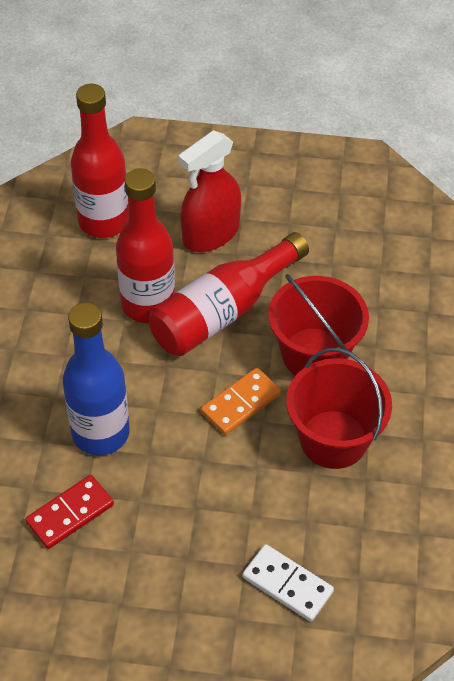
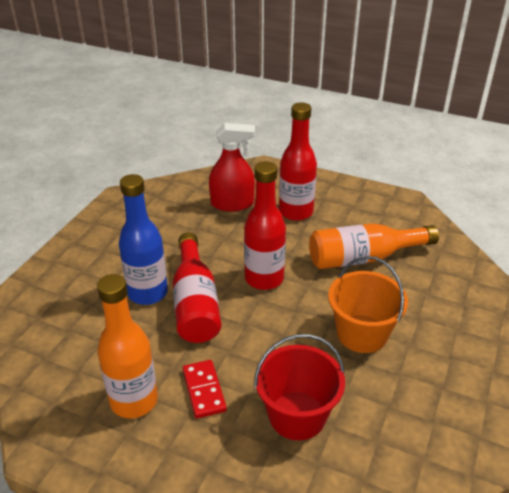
orange bottle: 0 -> 2
orange bucket: 0 -> 1
orange domino: 1 -> 0
red bucket: 2 -> 1
white domino: 1 -> 0

